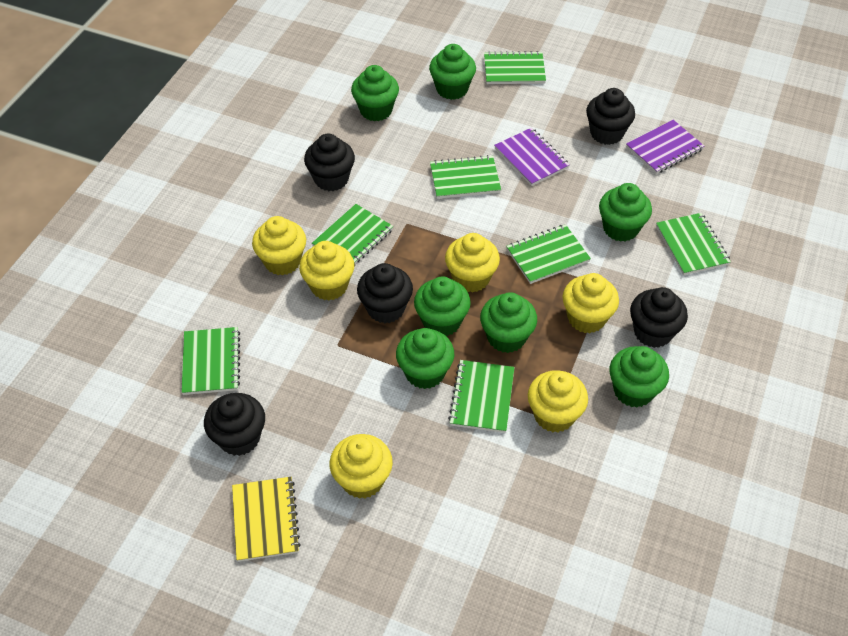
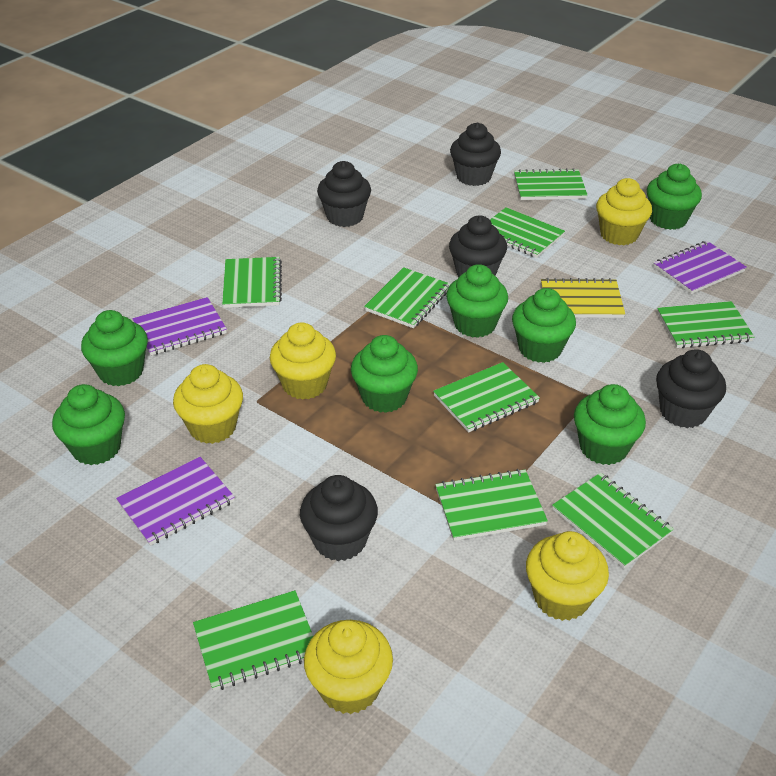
green notebook: 7 -> 9
purple notebook: 2 -> 3
yellow cupcake: 6 -> 5

